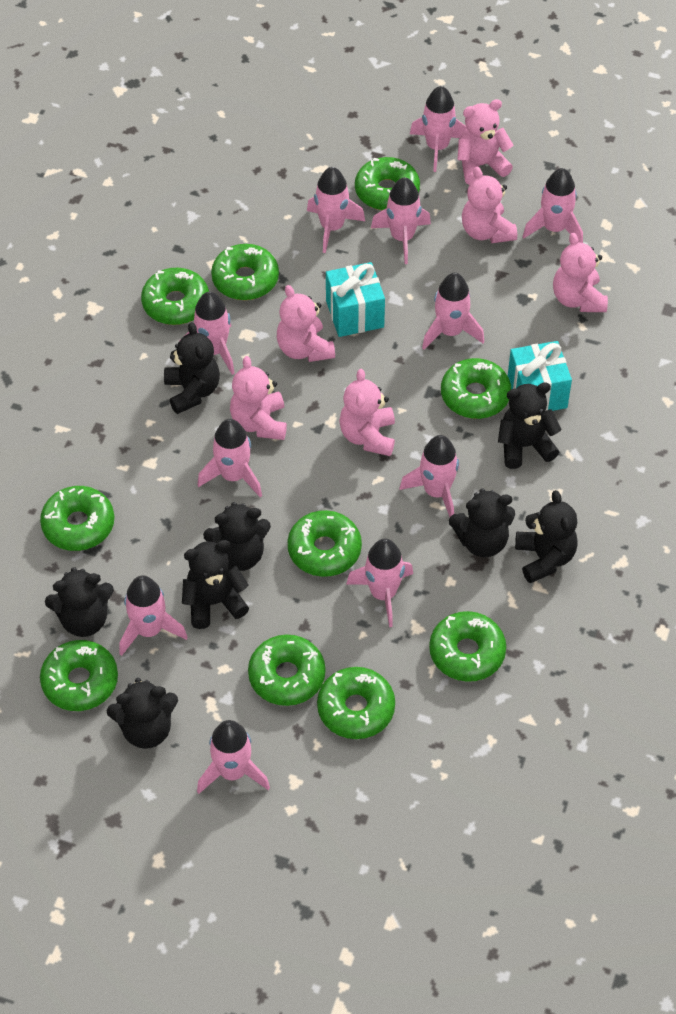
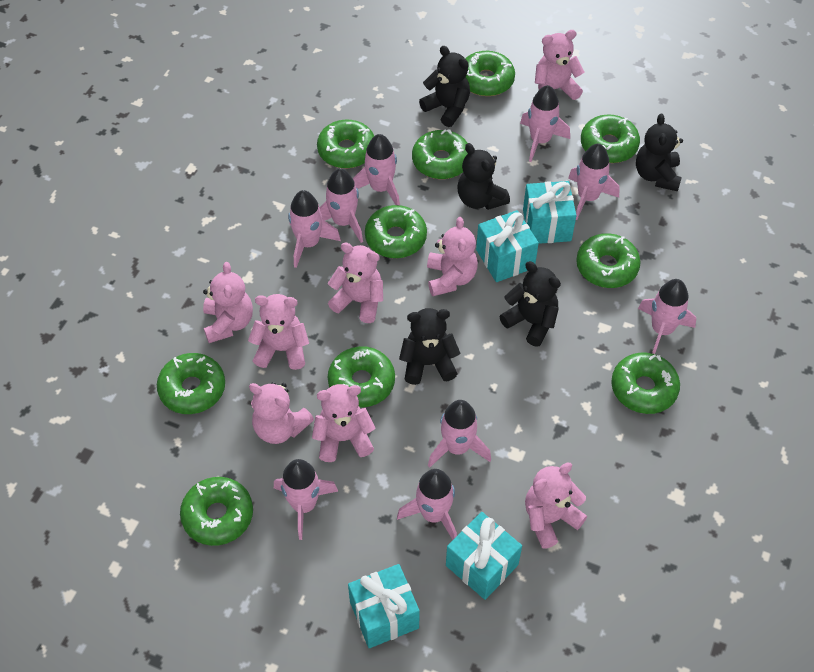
black teddy bear: 8 -> 5
pink rocket: 11 -> 9
pink teddy bear: 6 -> 8
turquoise gift: 2 -> 4

